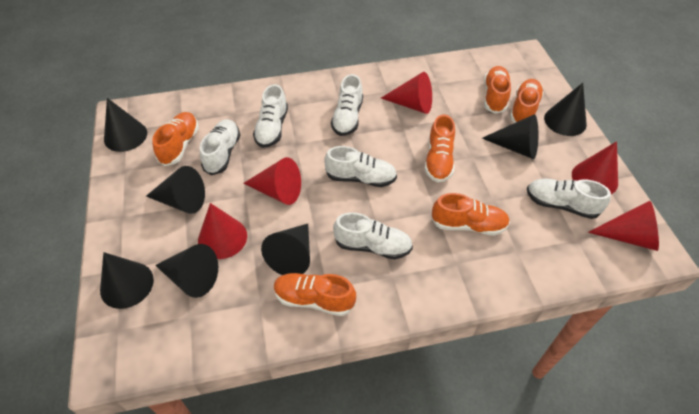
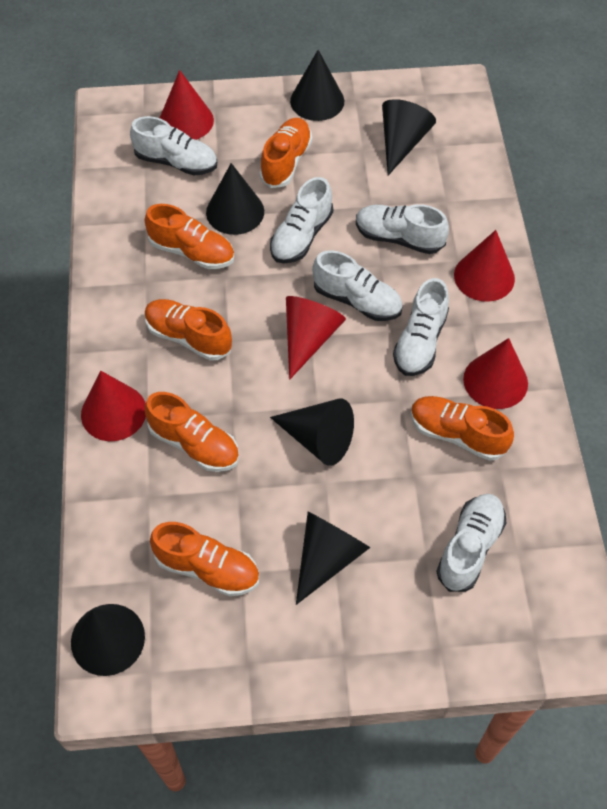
black cone: 7 -> 6

